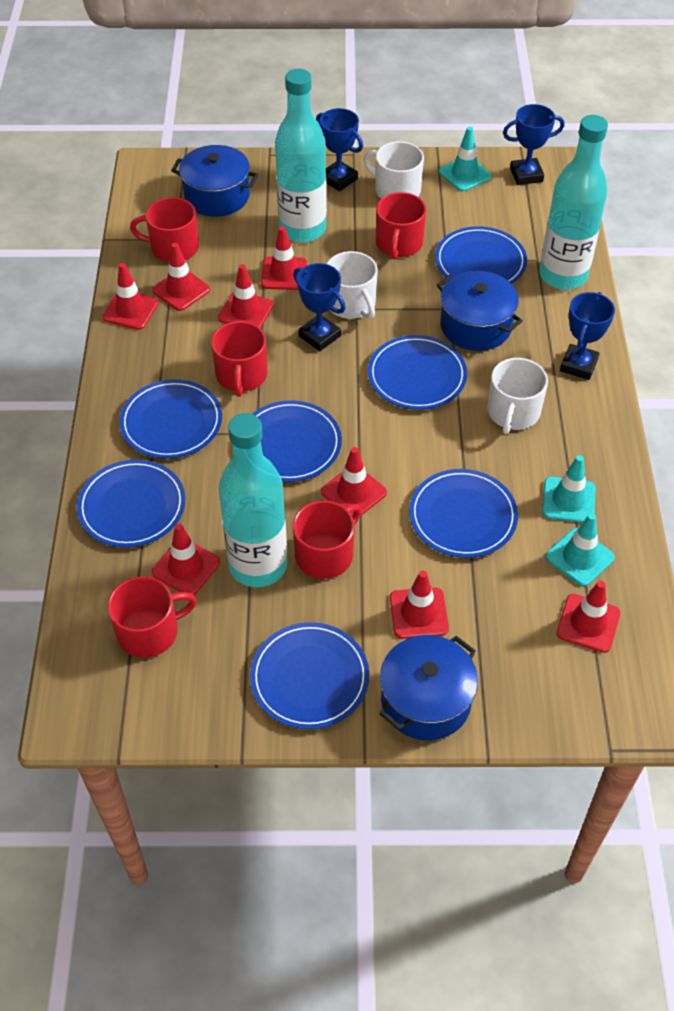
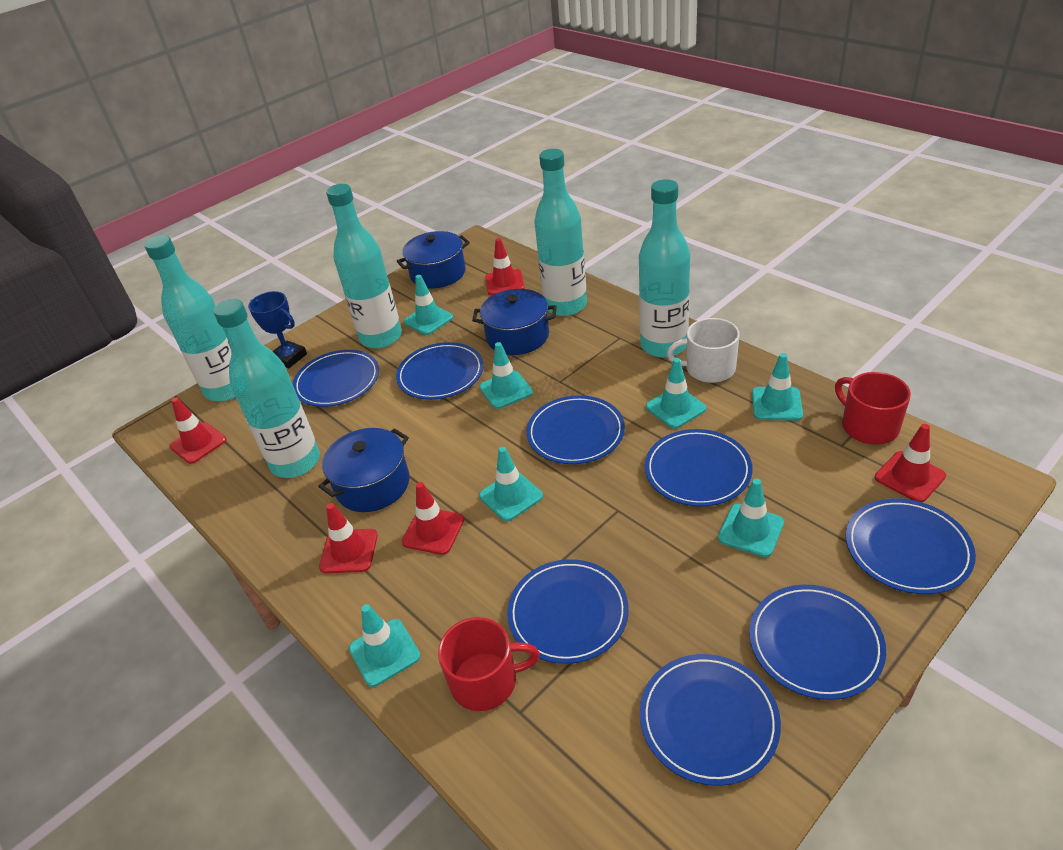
blue plate: 7 -> 8
blue trophy: 4 -> 1
red mug: 5 -> 2
red traffic cone: 8 -> 5
turquoise bottle: 3 -> 5
turquoise traffic cone: 3 -> 7
white mug: 3 -> 1

